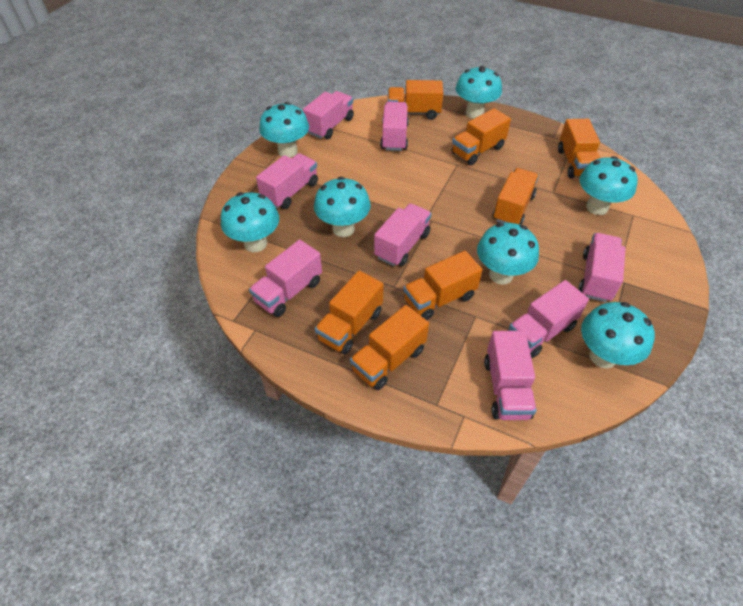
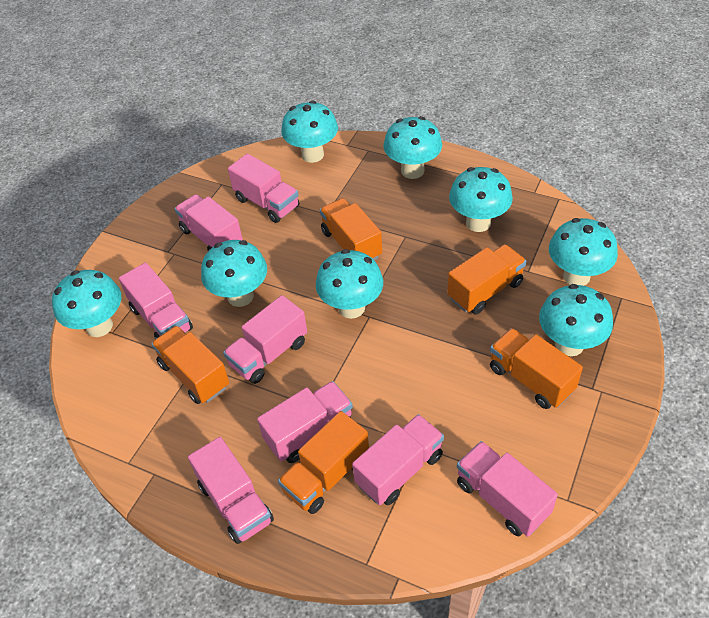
orange truck: 7 -> 5
turquoise mushroom: 7 -> 8

